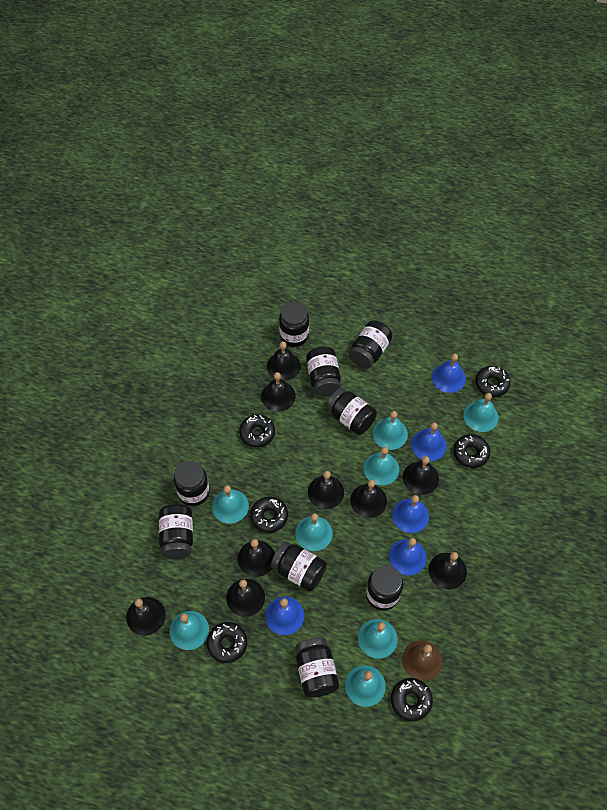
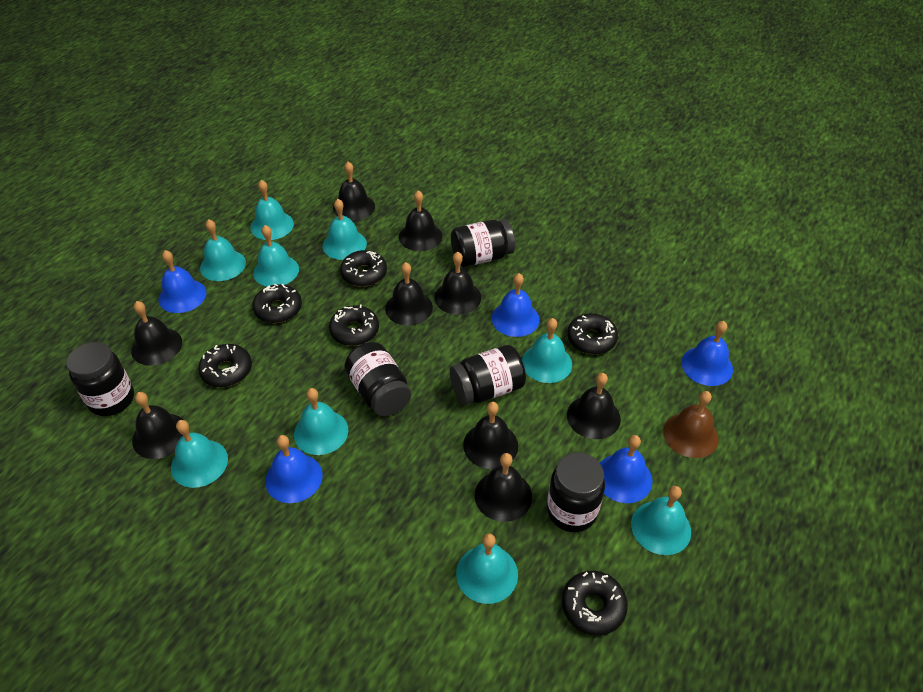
black jar: 9 -> 5
turquoise bell: 8 -> 9

